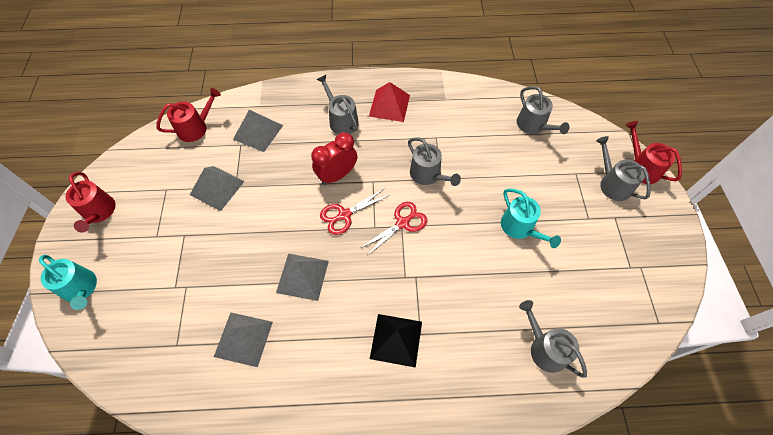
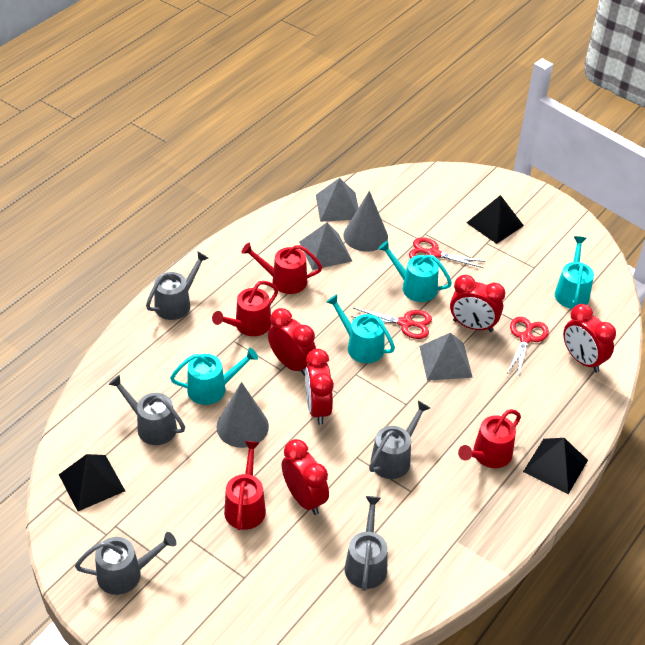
black pyramid: 1 -> 3
grey cone: 0 -> 2
grey pyramid: 4 -> 3
red clock: 1 -> 5
red pyramid: 1 -> 0
red scissors: 2 -> 3
red watering can: 3 -> 4
turquoise watering can: 2 -> 4

